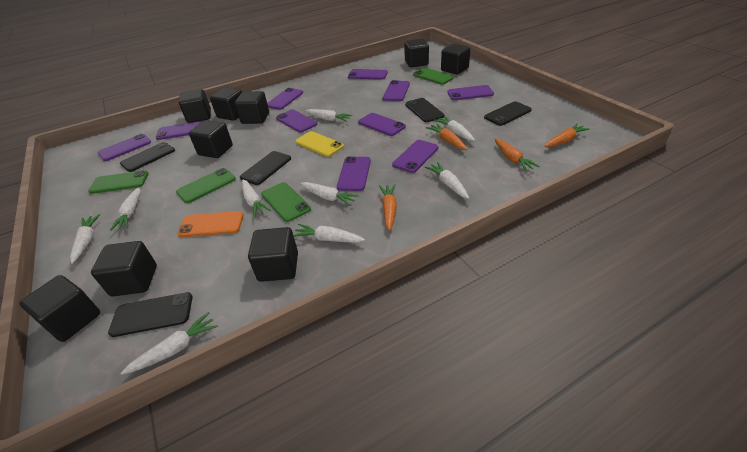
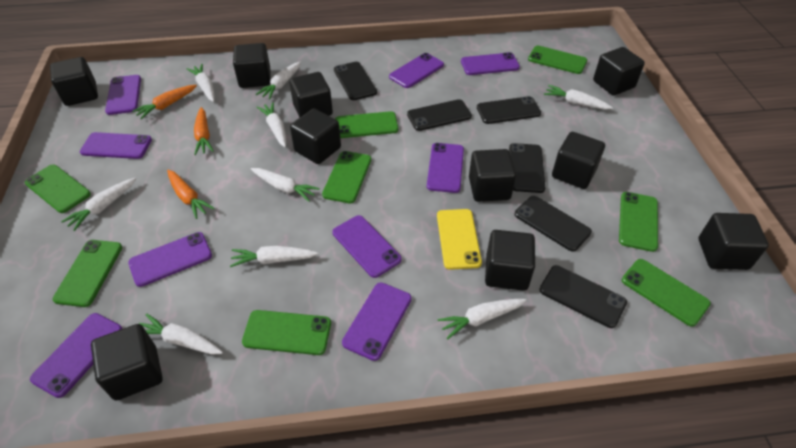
black cube: 9 -> 10
black phone: 5 -> 6
green phone: 4 -> 8
orange carrot: 4 -> 3
orange phone: 1 -> 0
purple phone: 10 -> 9

